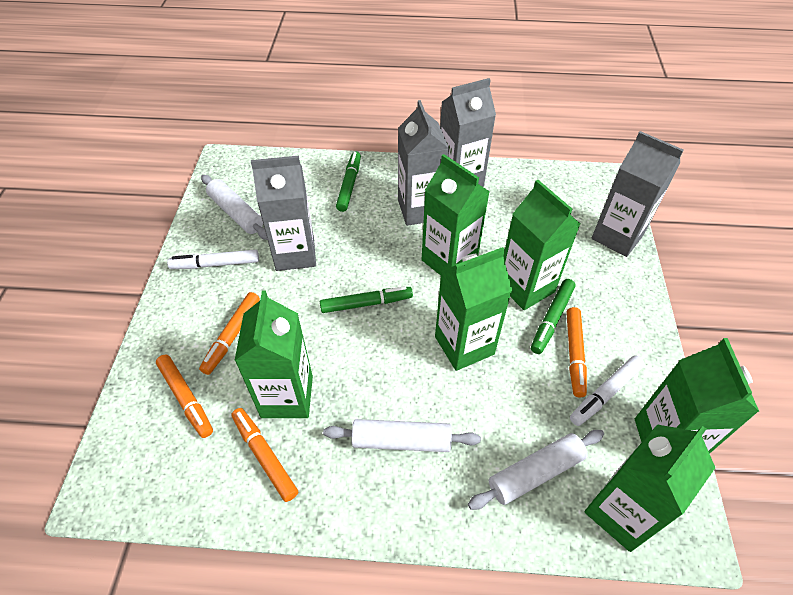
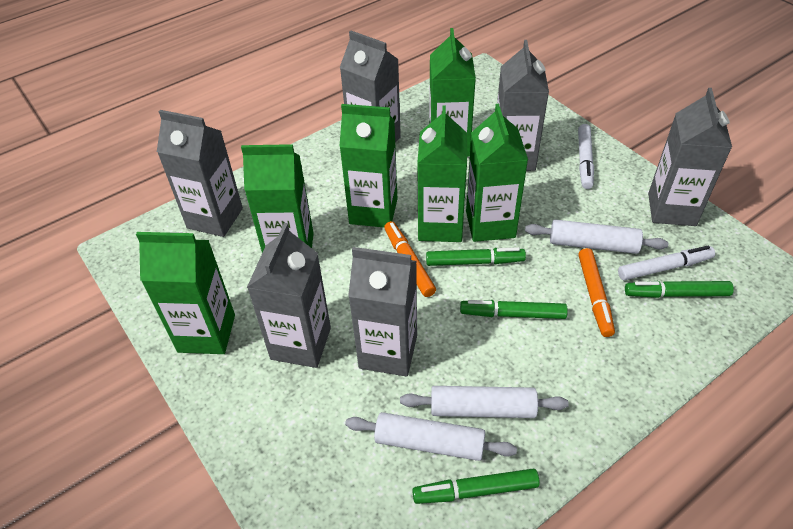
green marker: 3 -> 4
grey carton: 4 -> 6
orange marker: 4 -> 2

